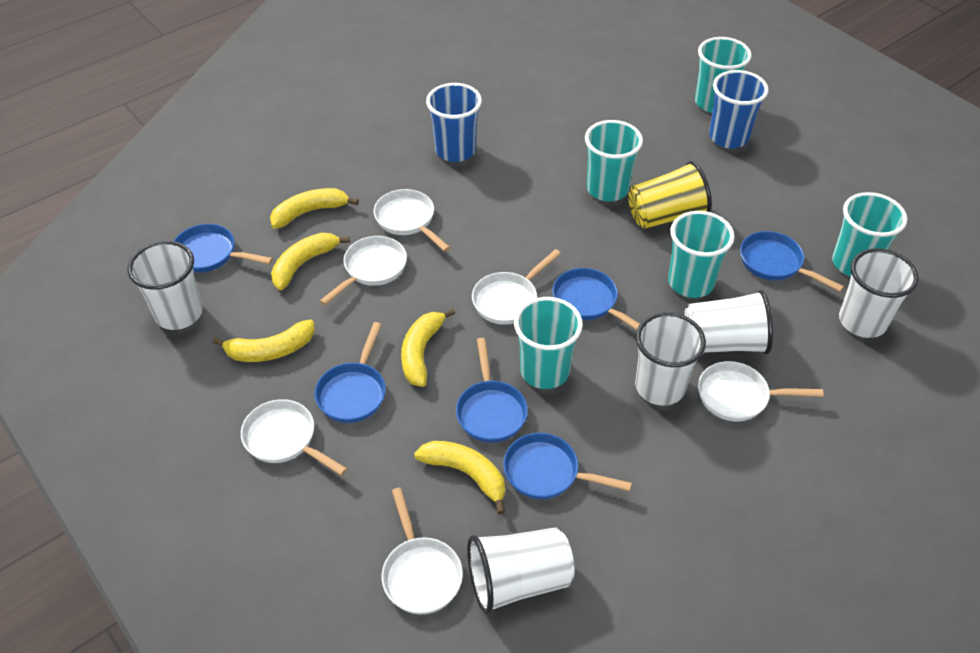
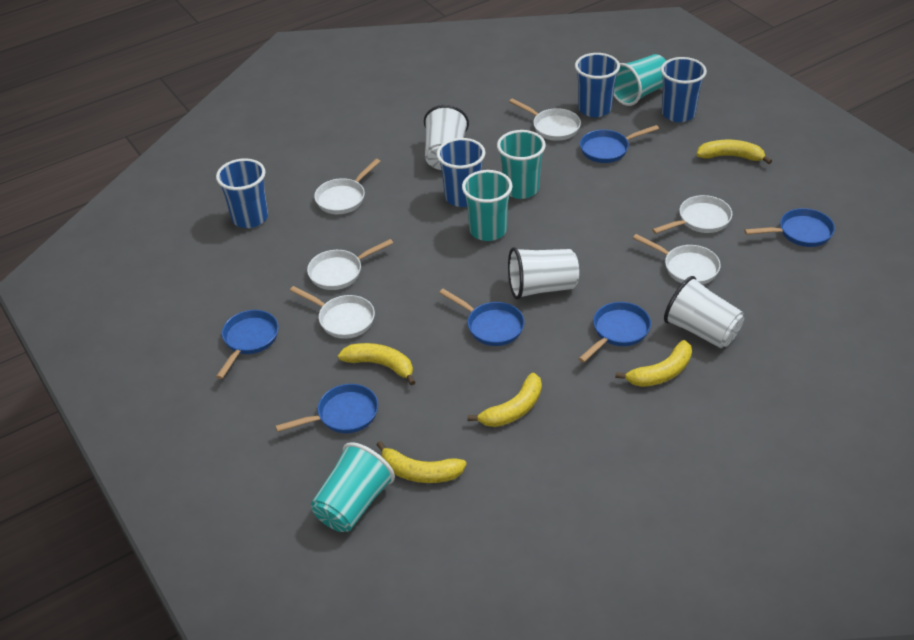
blue cup: 2 -> 4
turquoise cup: 5 -> 4
white cup: 5 -> 3
yellow cup: 1 -> 0

